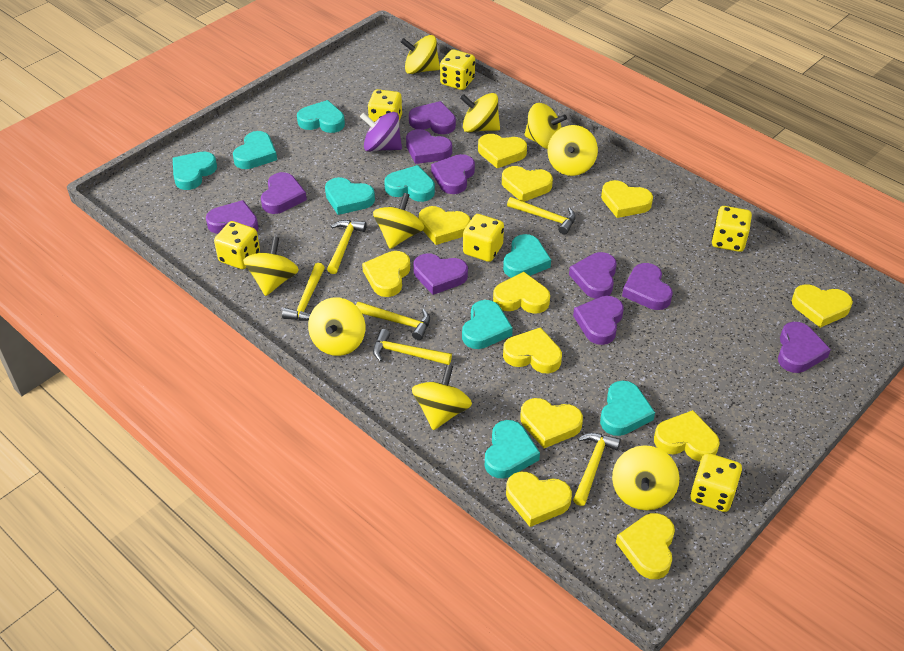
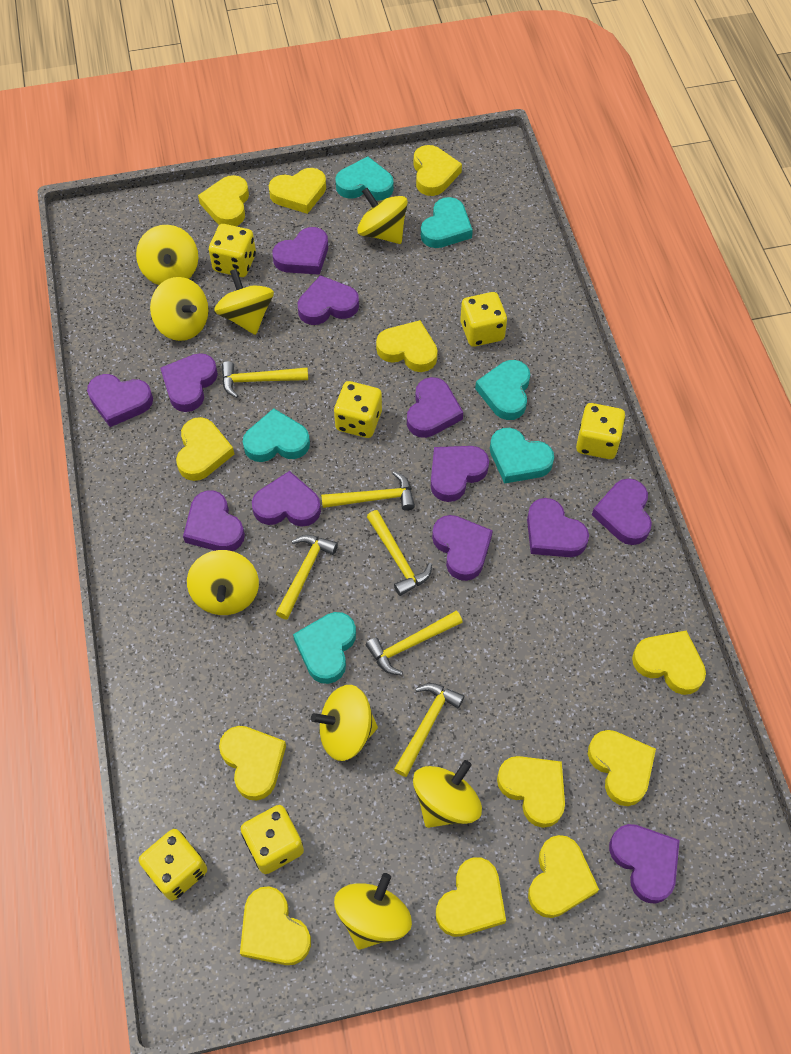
purple heart: 10 -> 12
purple spinning top: 1 -> 0
turquoise heart: 9 -> 6
yellow spinning top: 9 -> 8

